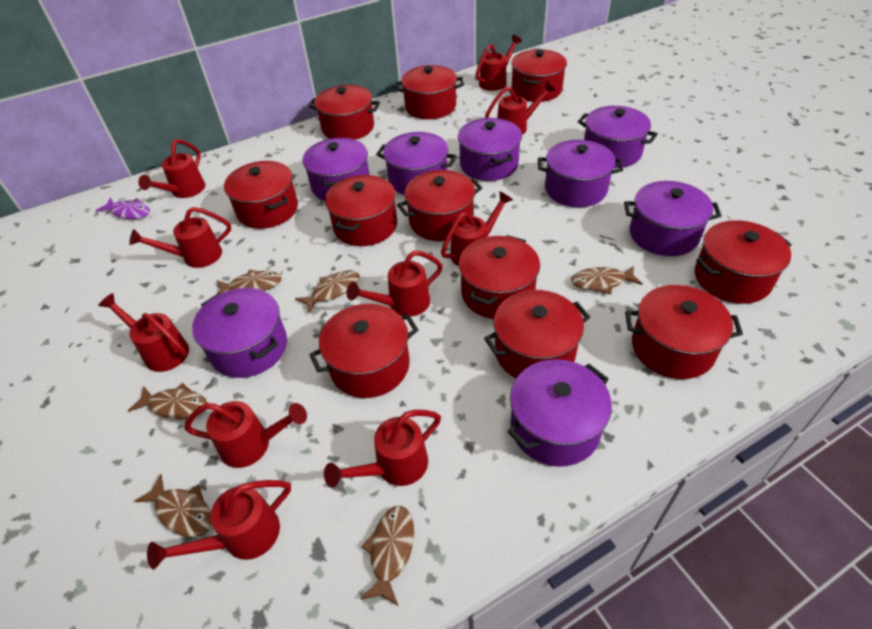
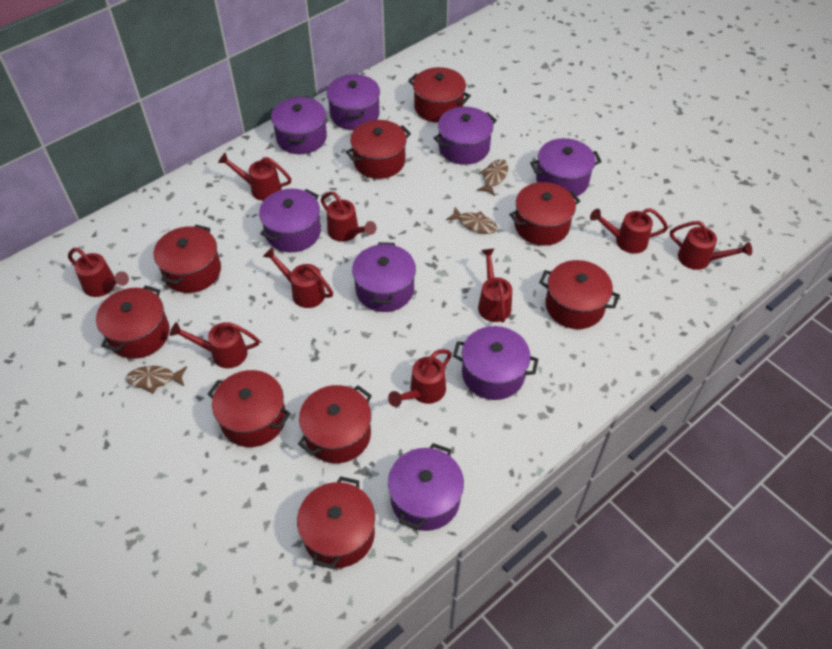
brown fish: 6 -> 3
purple fish: 1 -> 0
red pot: 11 -> 9
red watering can: 10 -> 9

